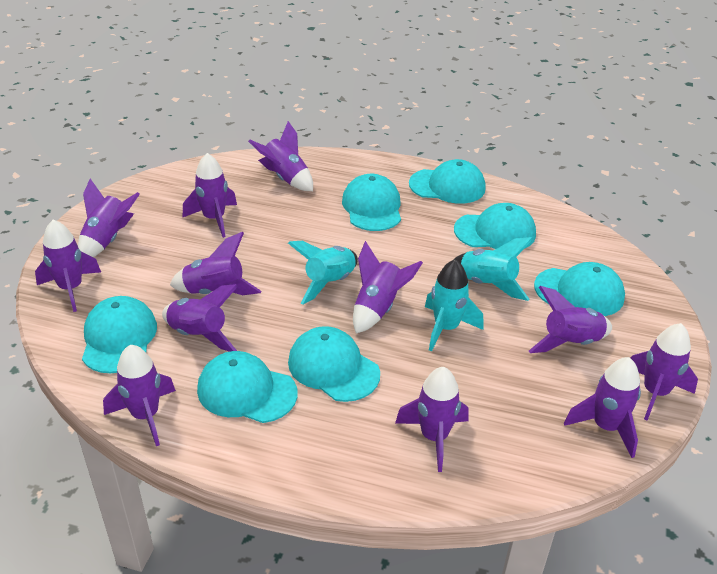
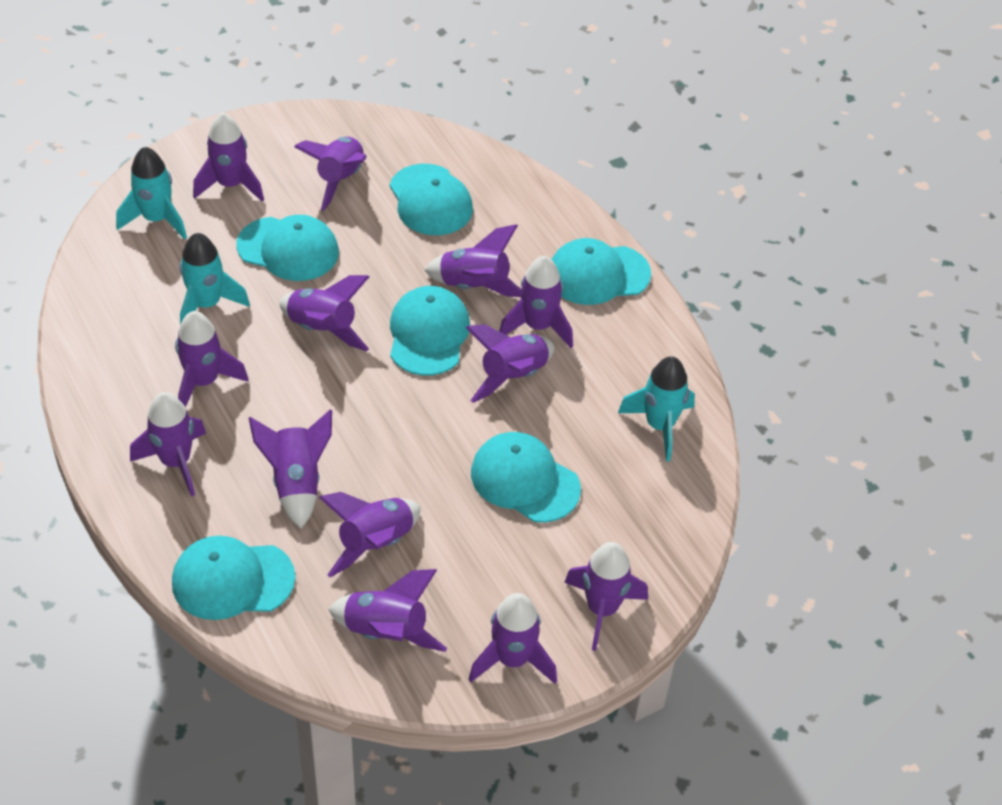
purple rocket: 12 -> 13
turquoise cap: 7 -> 6

